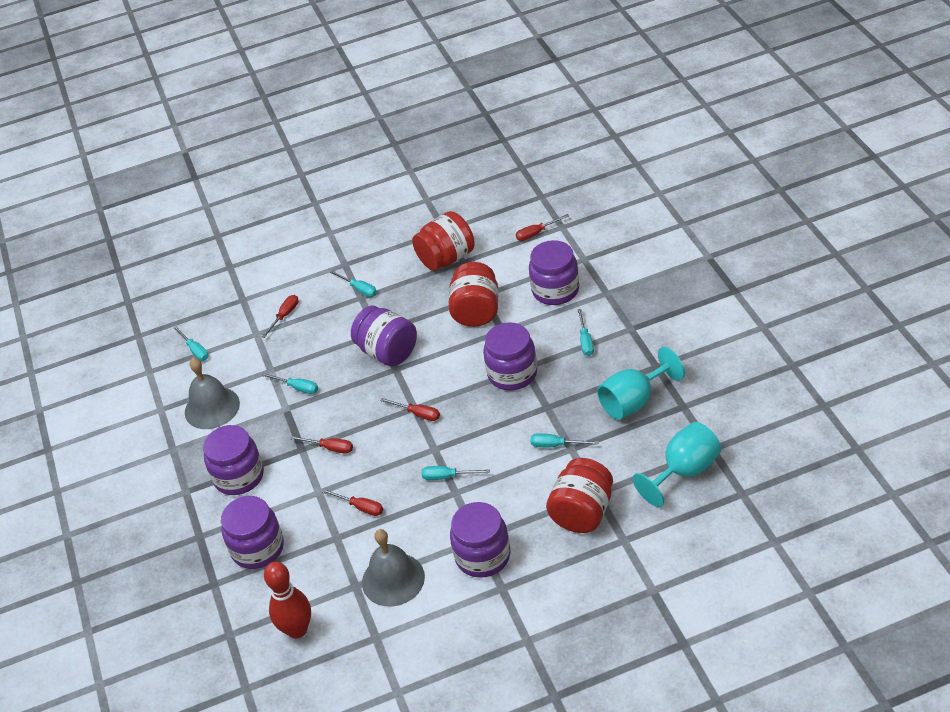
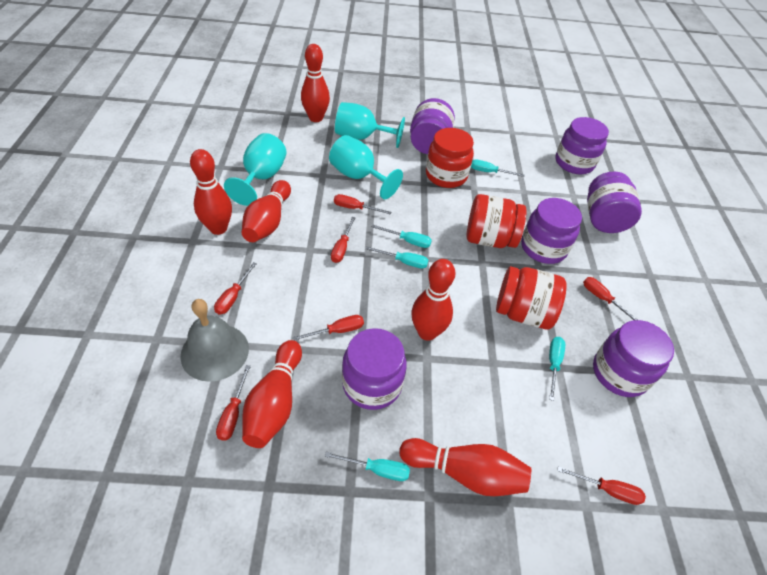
grey bell: 2 -> 1
red bowling pin: 1 -> 6
red screwdriver: 5 -> 7
turquoise goblet: 2 -> 3
turquoise screwdriver: 6 -> 5

